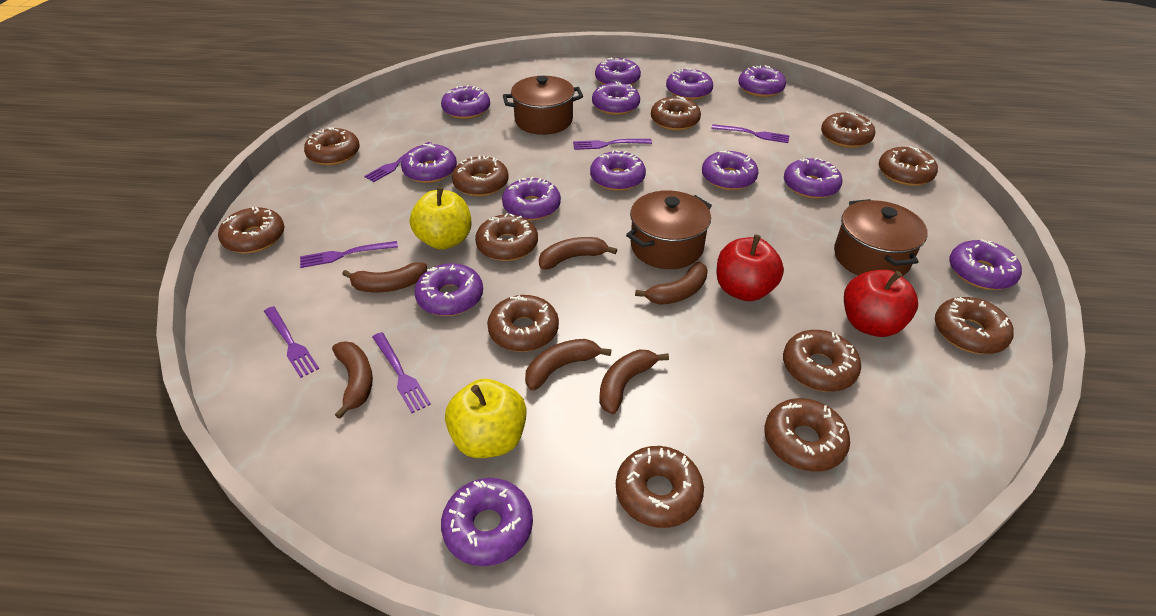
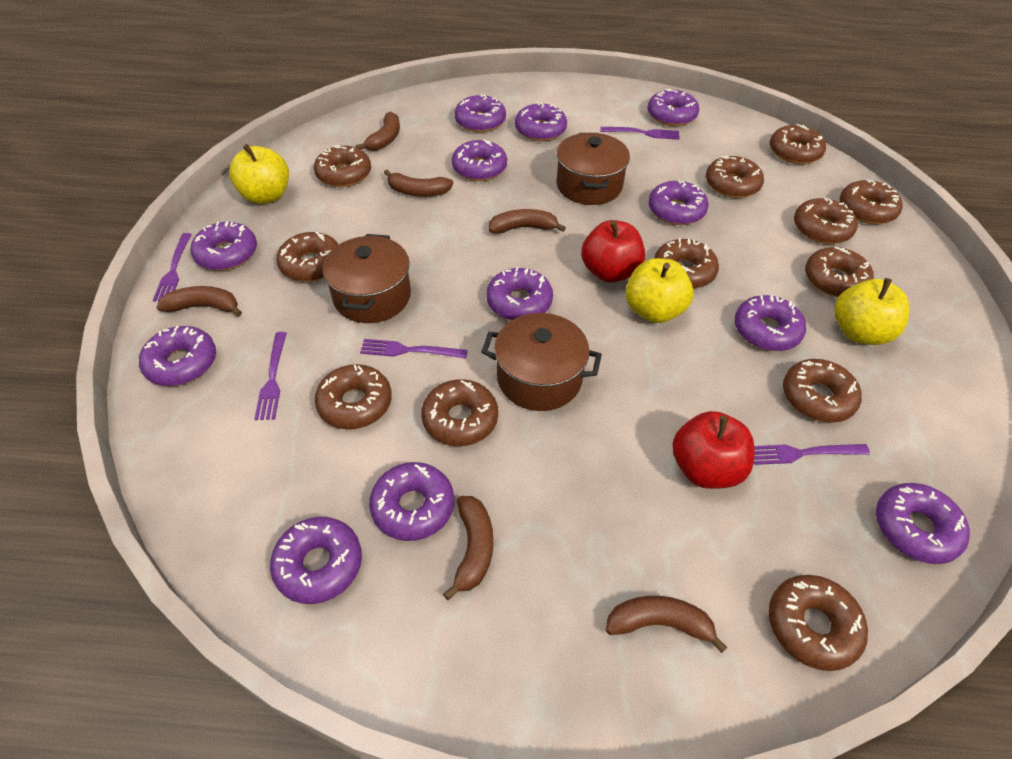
purple donut: 13 -> 12
purple fork: 6 -> 5
yellow apple: 2 -> 3

